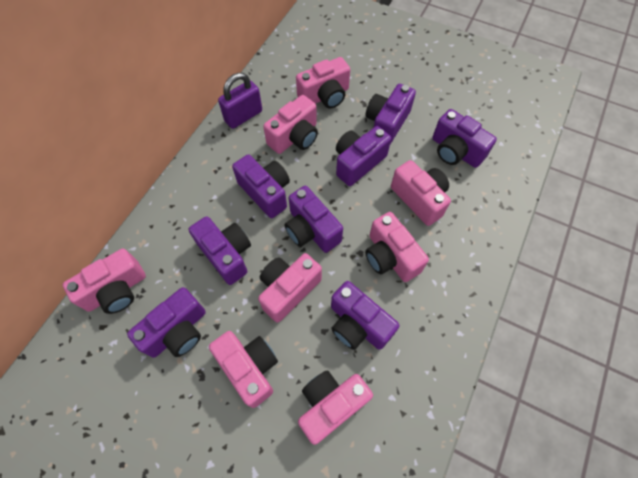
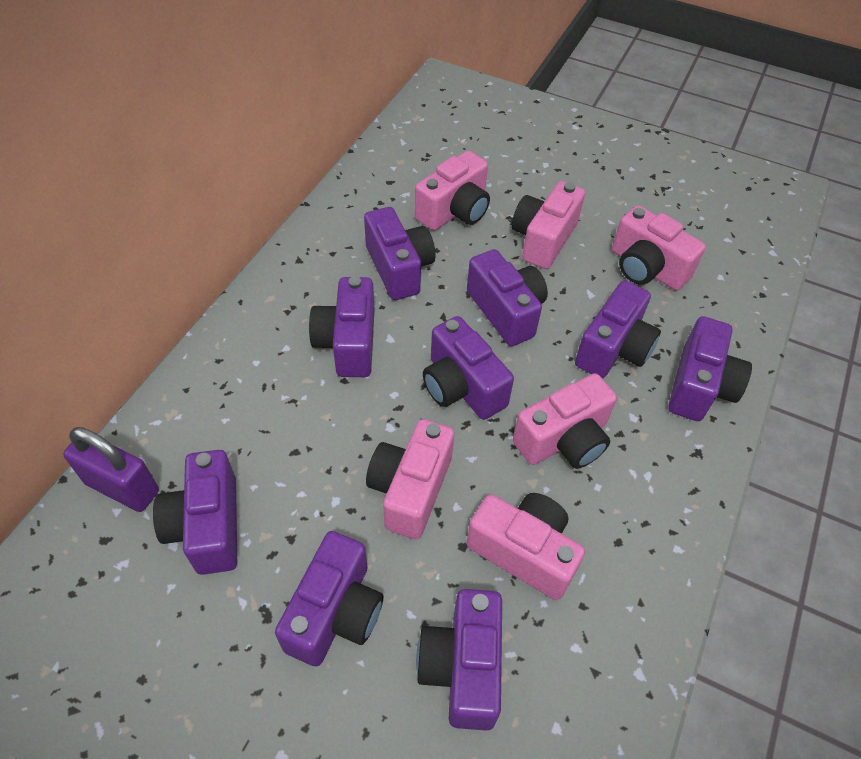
pink camera: 8 -> 6
purple camera: 8 -> 9

